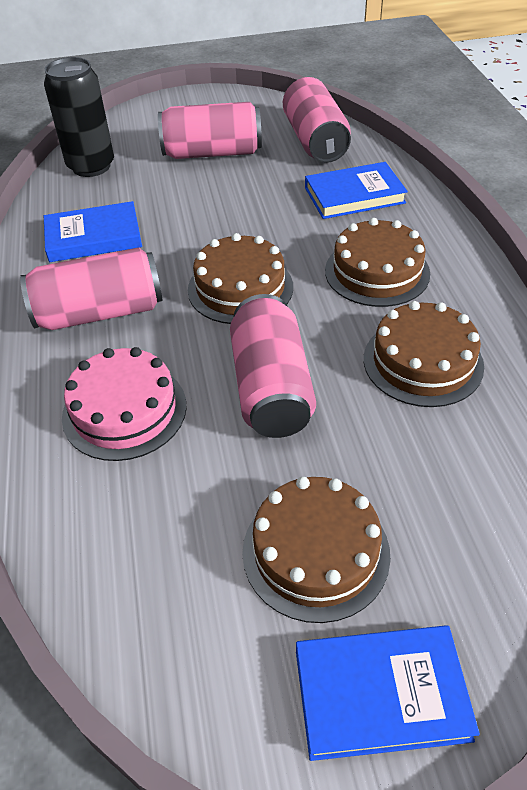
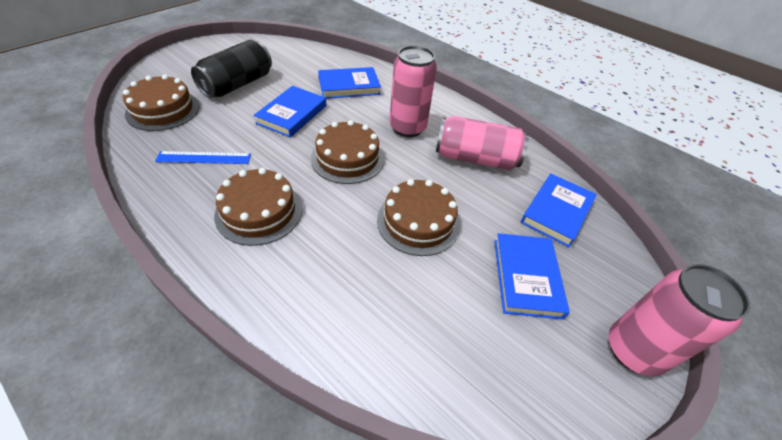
blue book: 3 -> 4
blue ruler: 0 -> 1
pink cake: 1 -> 0
pink can: 4 -> 3

